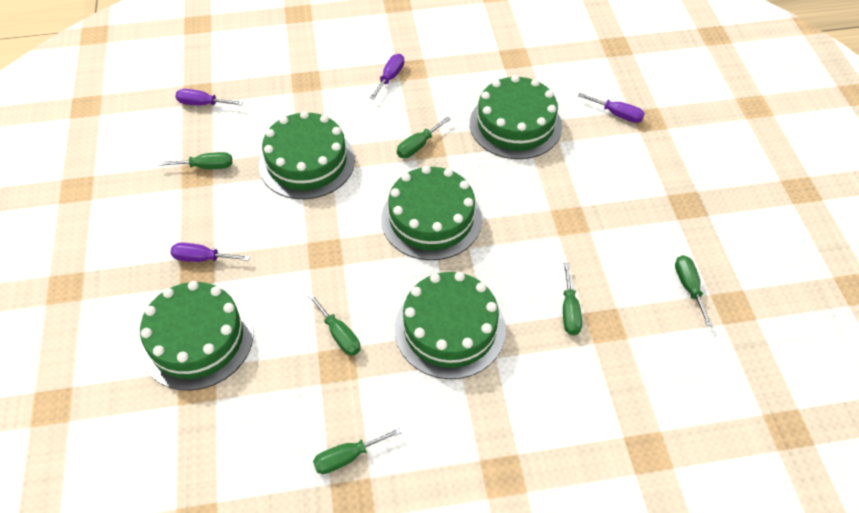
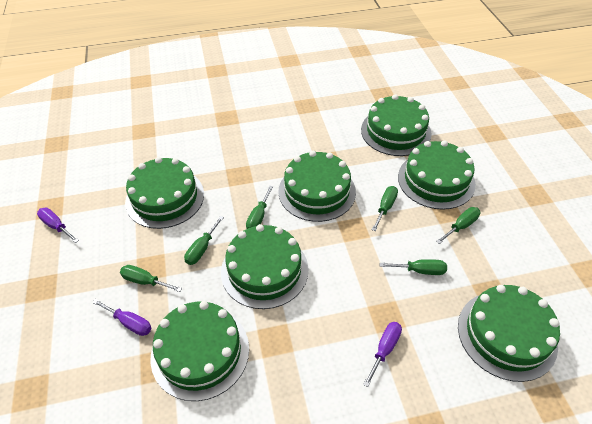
green cake: 5 -> 7
purple screwdriver: 4 -> 3

